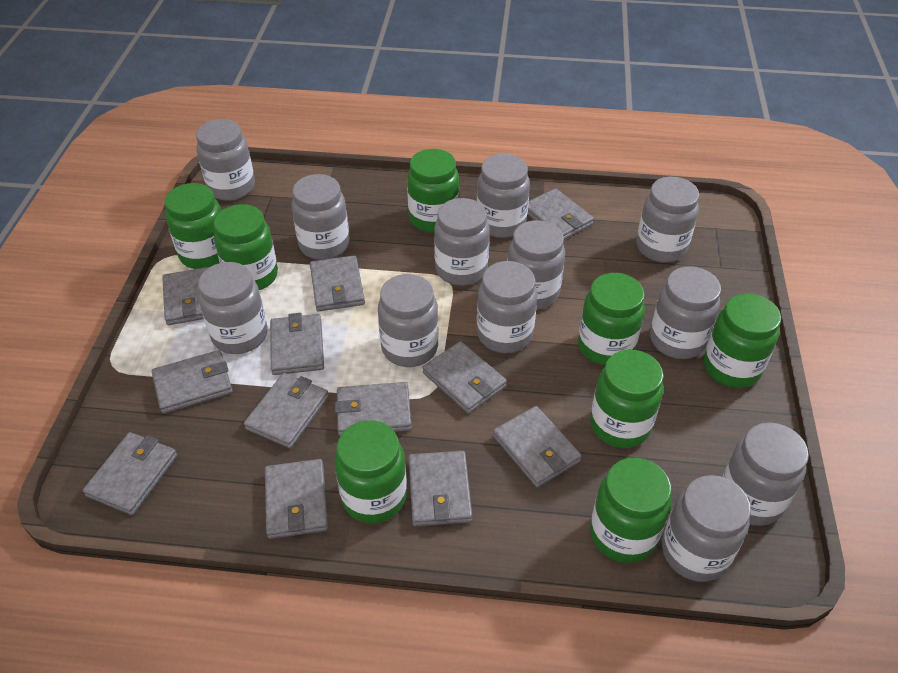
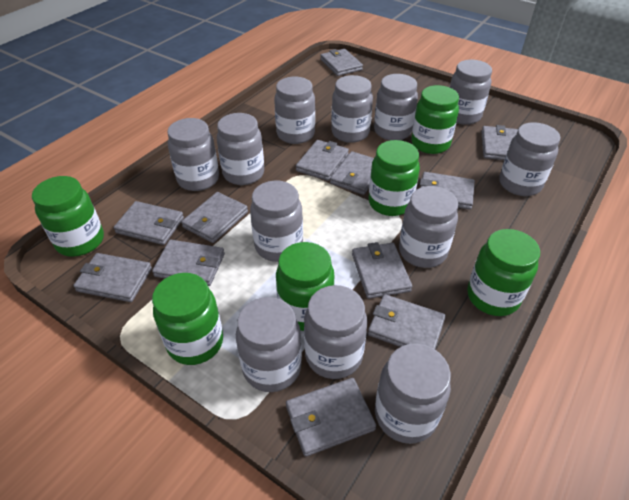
green jar: 8 -> 6

